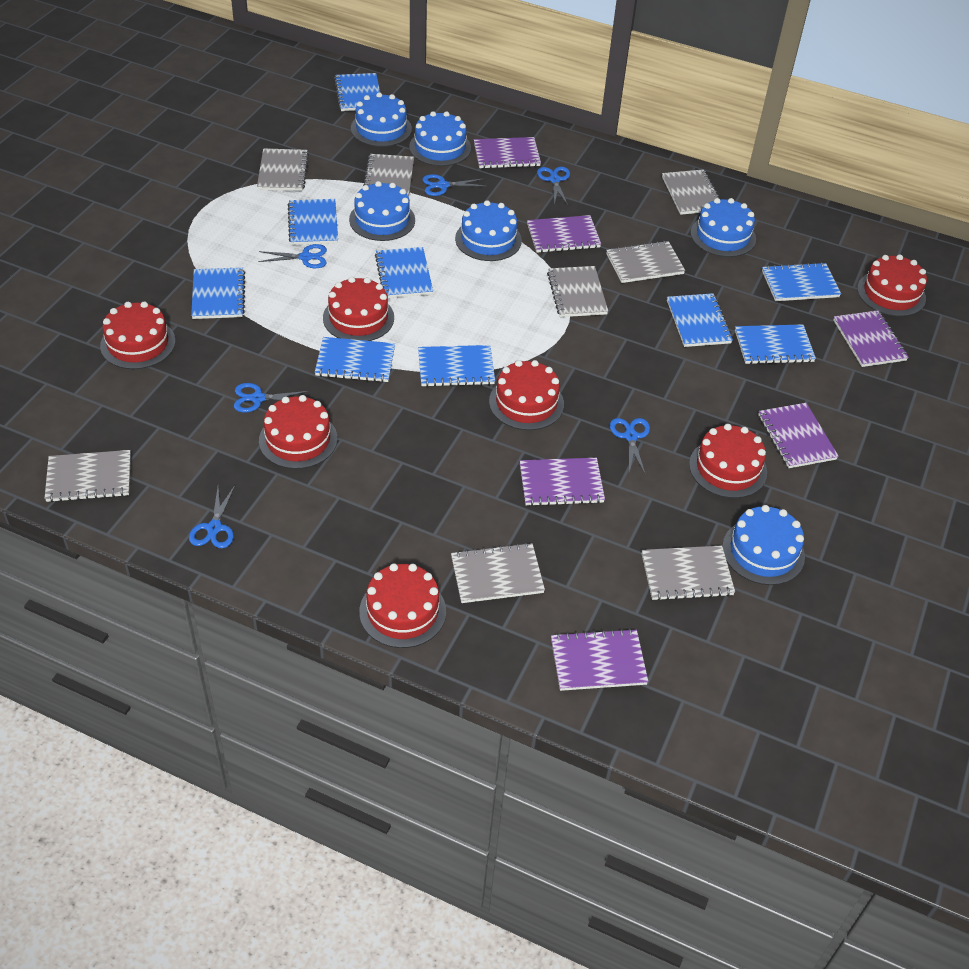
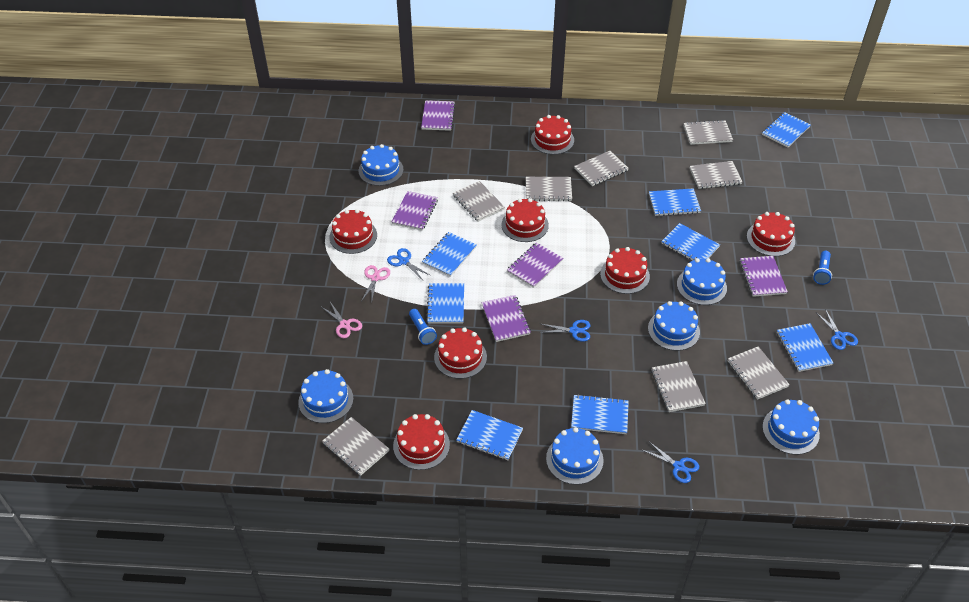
blue flashlight: 0 -> 2
blue notebook: 9 -> 8
blue scissors: 6 -> 4
pink scissors: 0 -> 2
purple notebook: 6 -> 5

